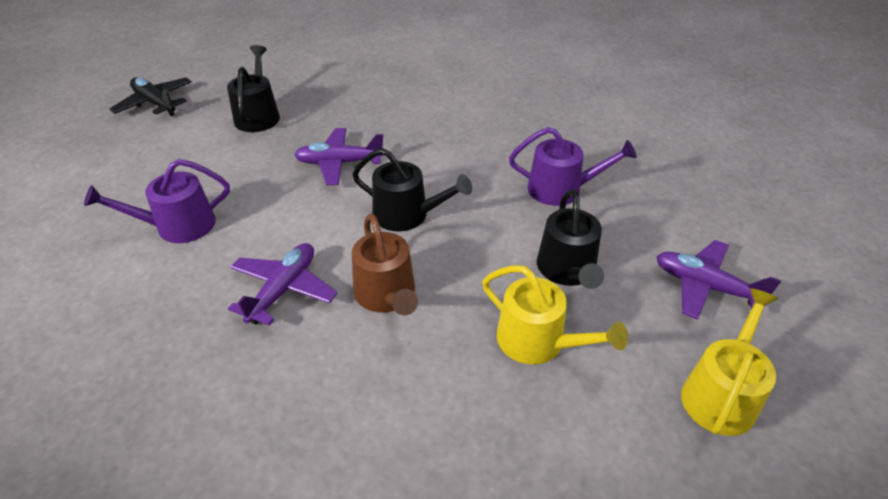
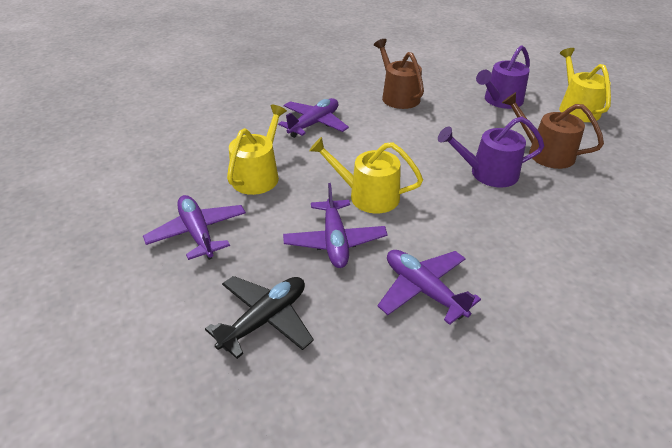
black watering can: 3 -> 0
brown watering can: 1 -> 2
purple plane: 3 -> 4
yellow watering can: 2 -> 3

